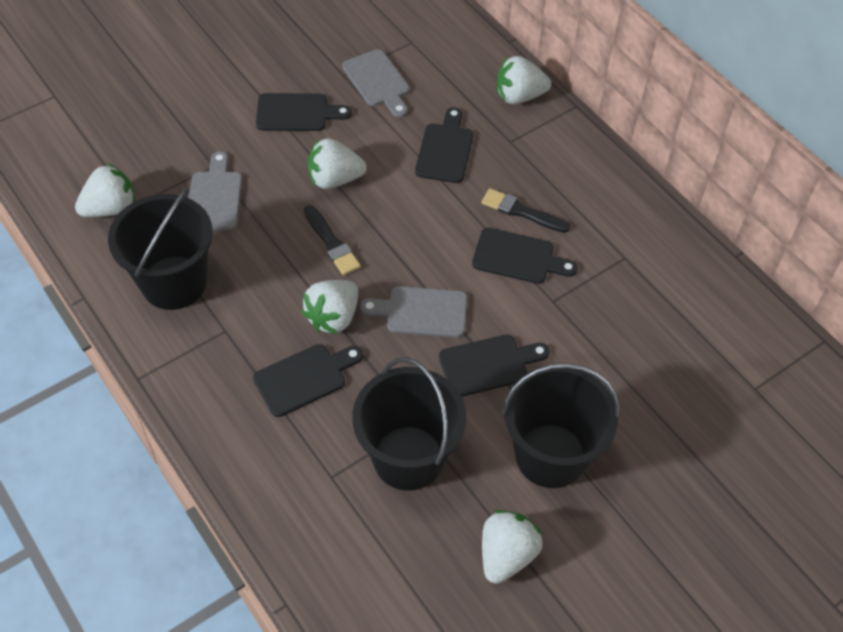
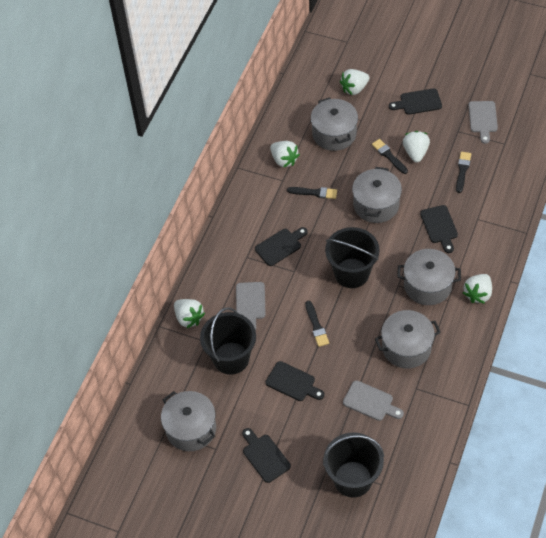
black brush: 2 -> 4
grey pot: 0 -> 5

